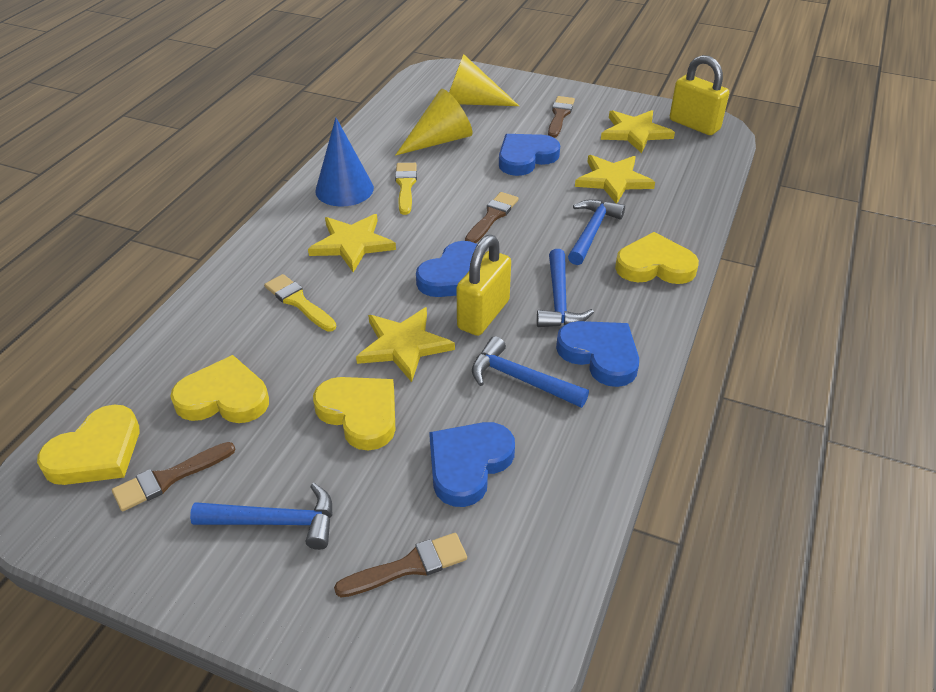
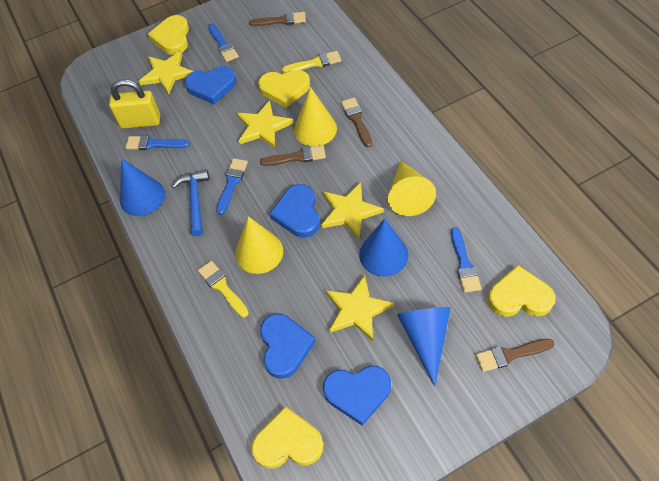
blue brush: 0 -> 4
blue cone: 1 -> 3
blue hammer: 4 -> 1
yellow cone: 2 -> 3
yellow padlock: 2 -> 1

